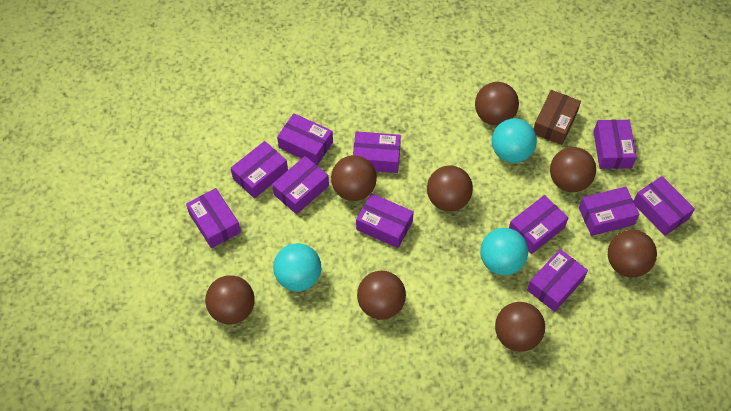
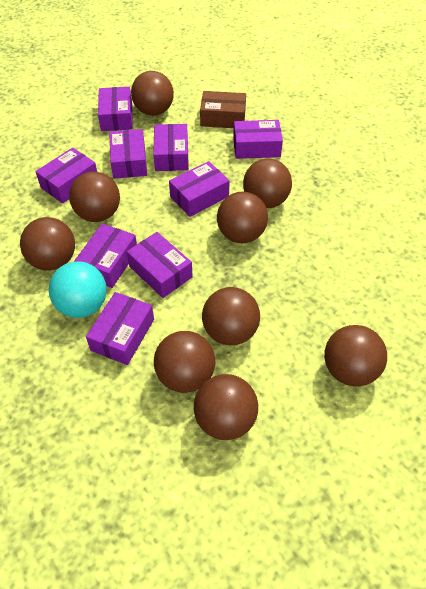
brown ball: 8 -> 9
purple box: 11 -> 9
turquoise ball: 3 -> 1

